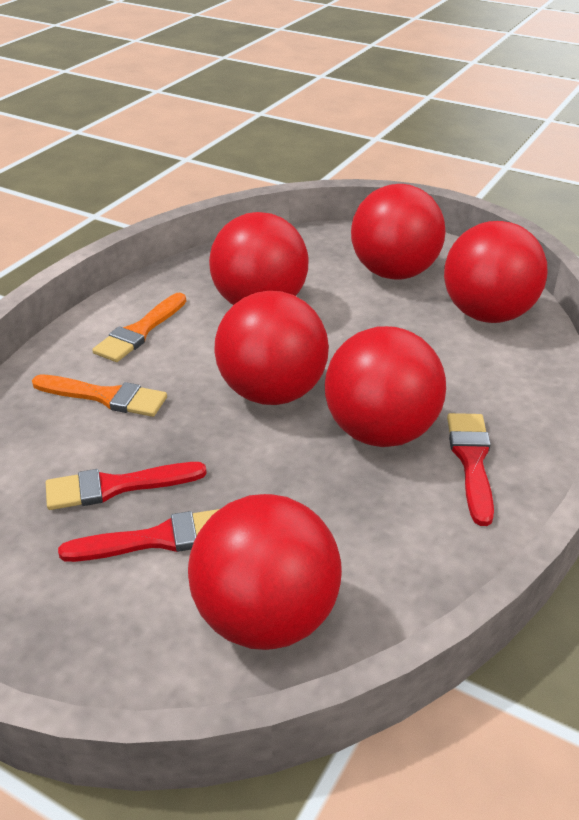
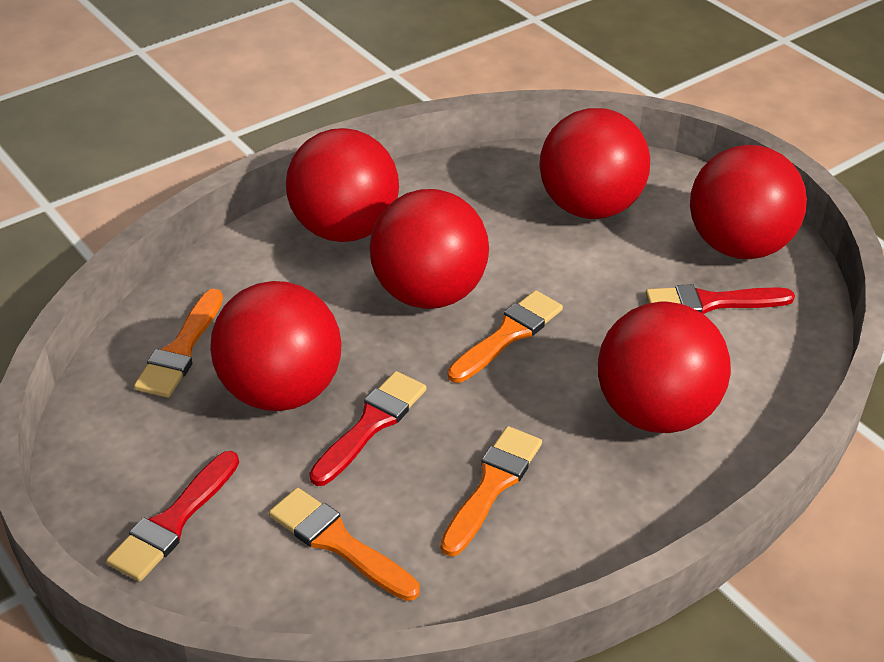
orange brush: 2 -> 4

